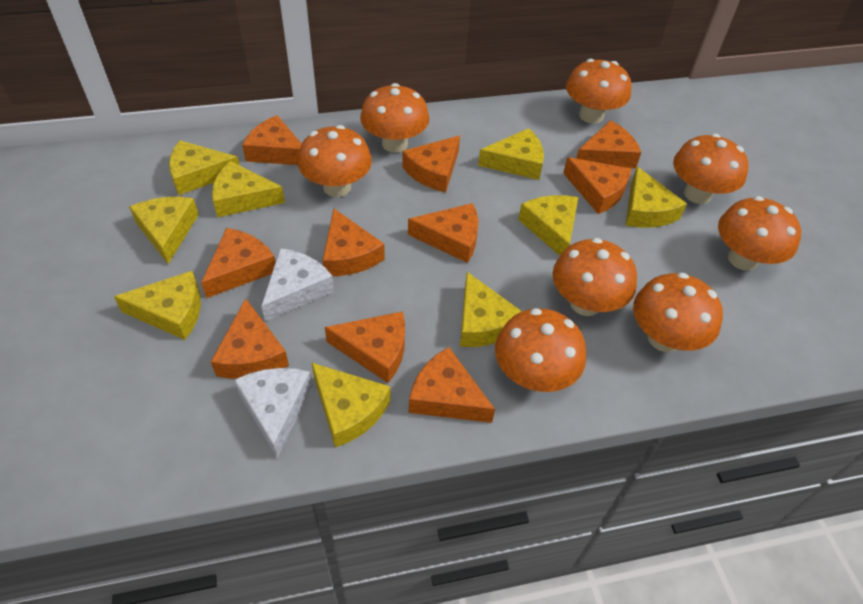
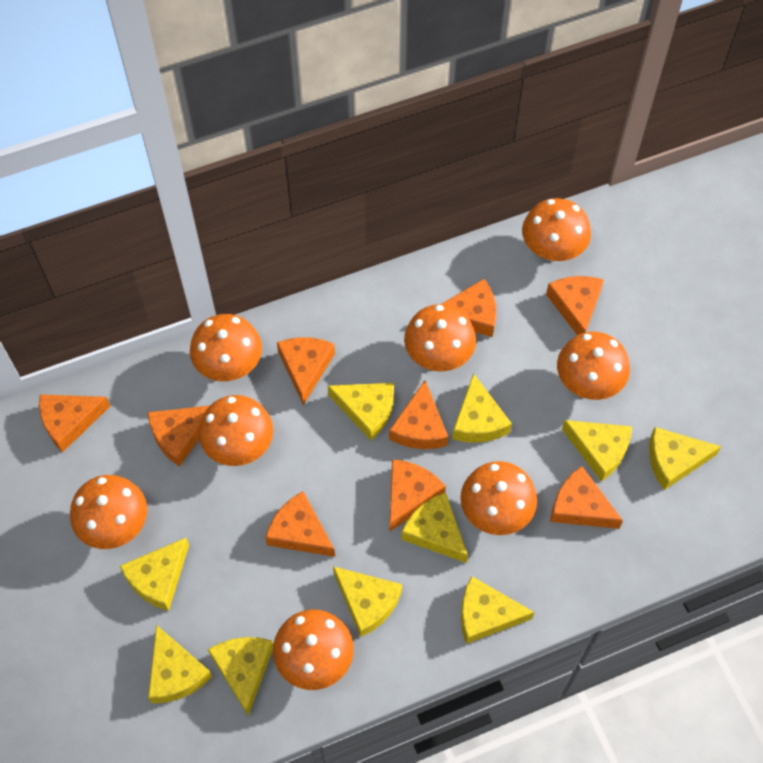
orange cheese: 10 -> 9
white cheese: 2 -> 0
yellow cheese: 9 -> 10

